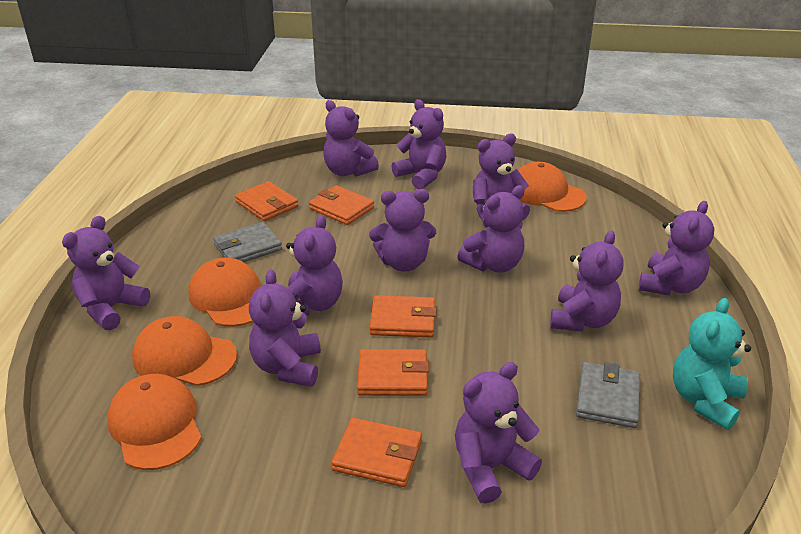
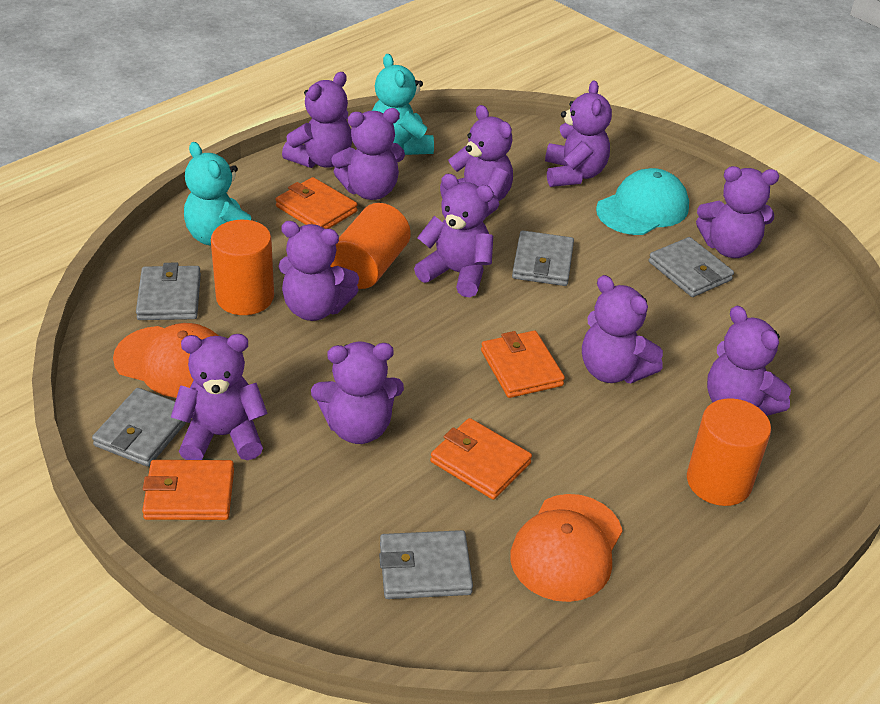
grey wallet: 2 -> 5
orange cap: 4 -> 2
orange cylinder: 0 -> 3
orange wallet: 5 -> 4
turquoise cap: 0 -> 1
turquoise teddy bear: 1 -> 2

